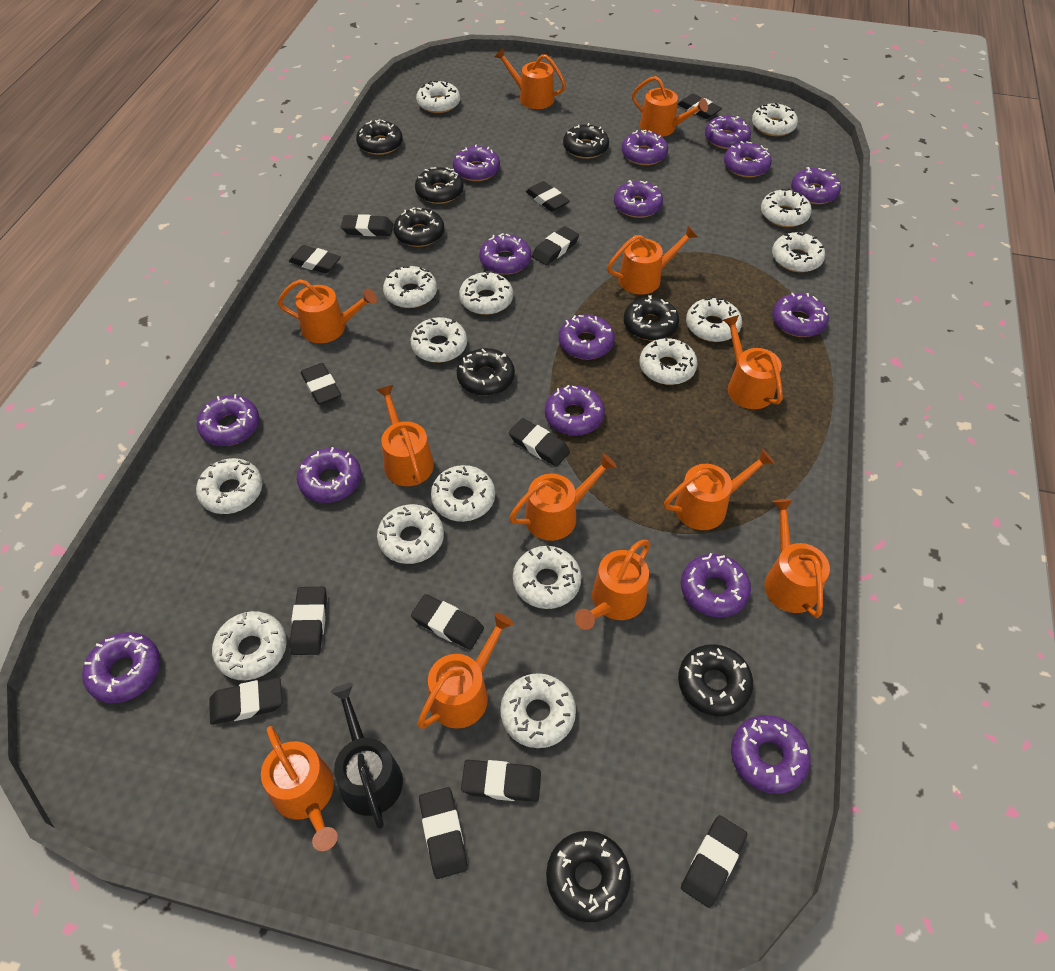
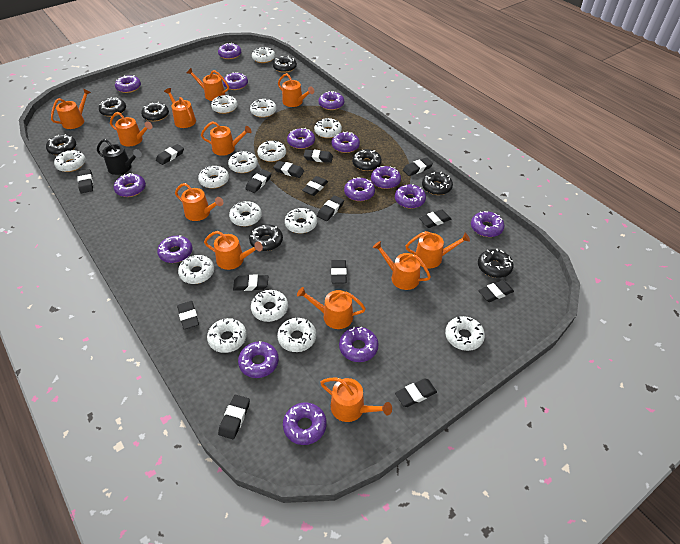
black eraser: 13 -> 15

